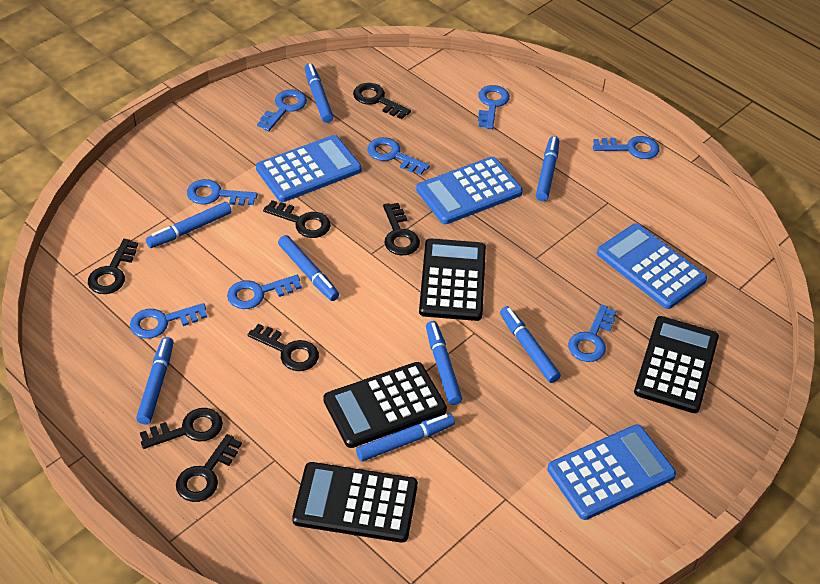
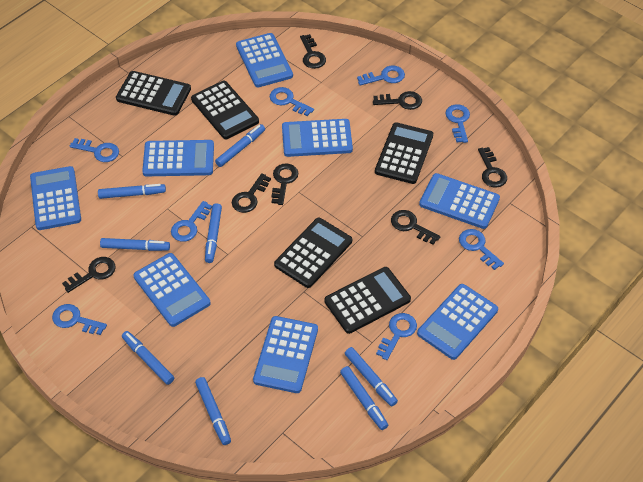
black calculator: 4 -> 5
blue calculator: 4 -> 8

